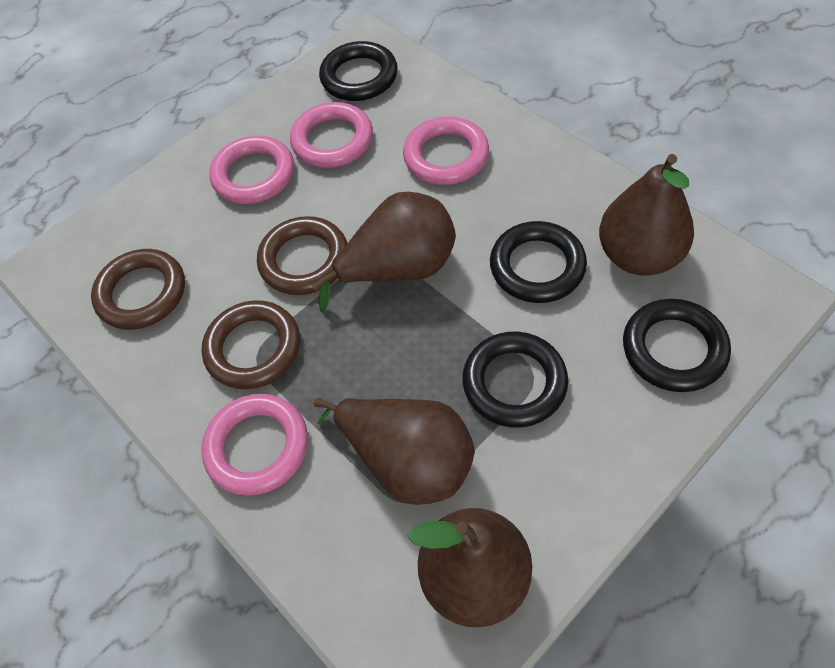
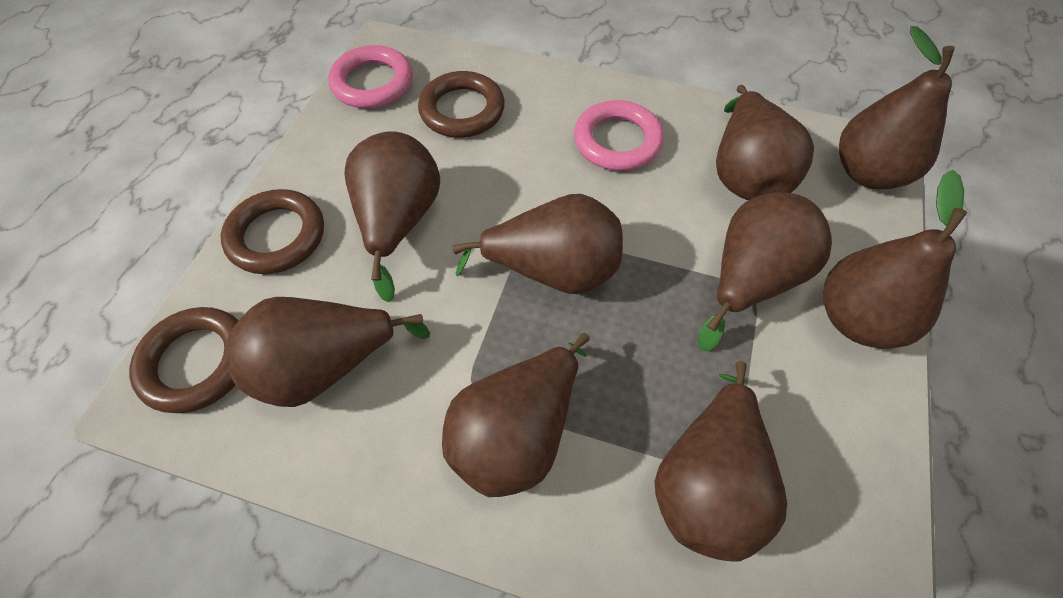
black ring: 4 -> 0
brown pear: 4 -> 9
pink ring: 4 -> 2

